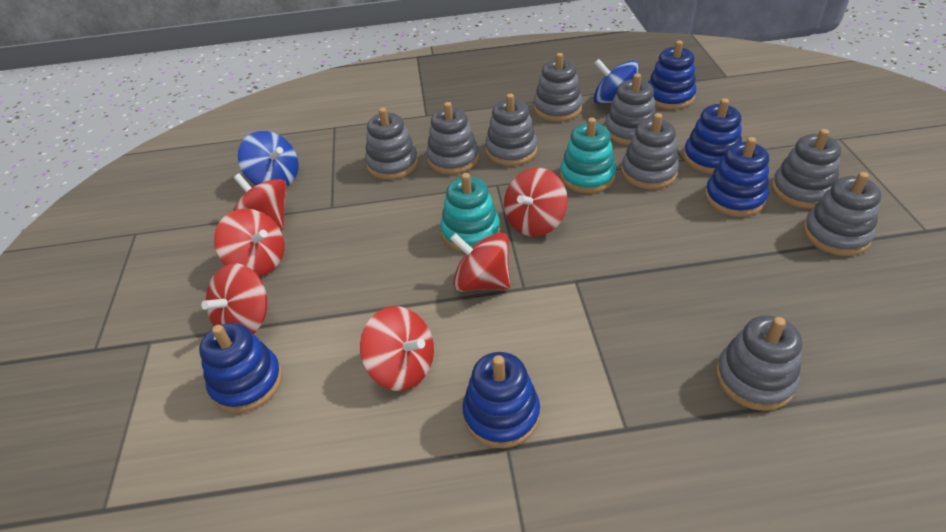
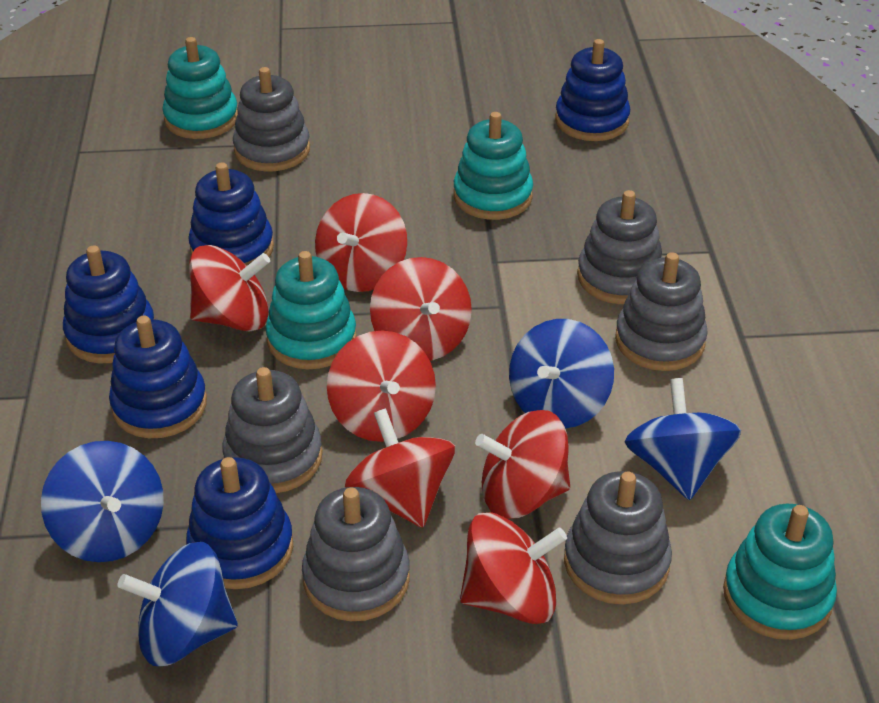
blue spinning top: 2 -> 4
grey stacking toy: 9 -> 6
red spinning top: 6 -> 7
turquoise stacking toy: 2 -> 4

